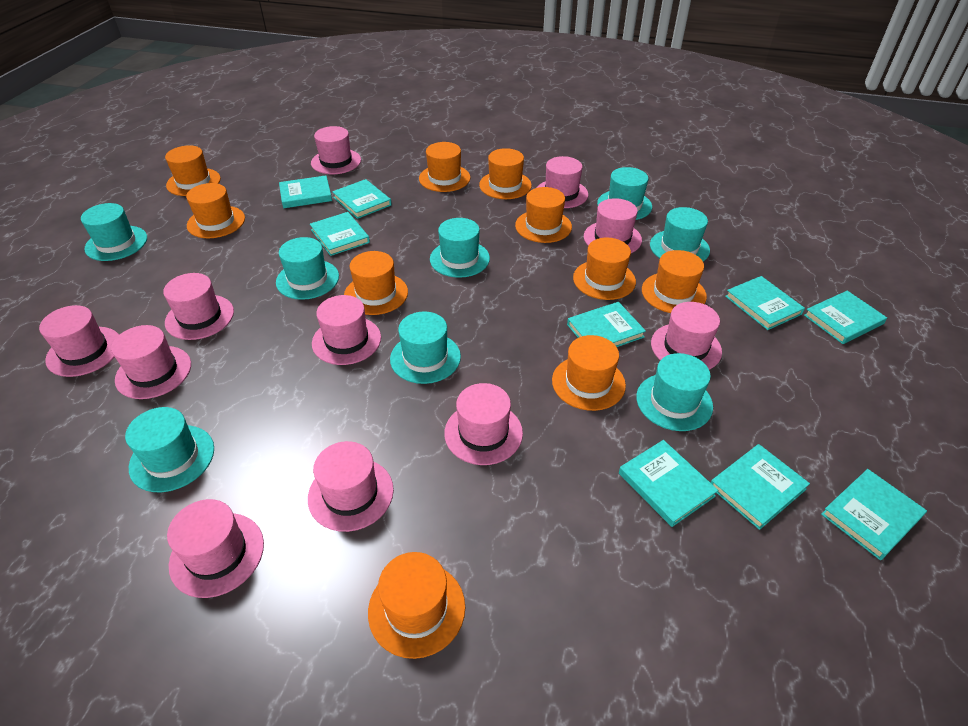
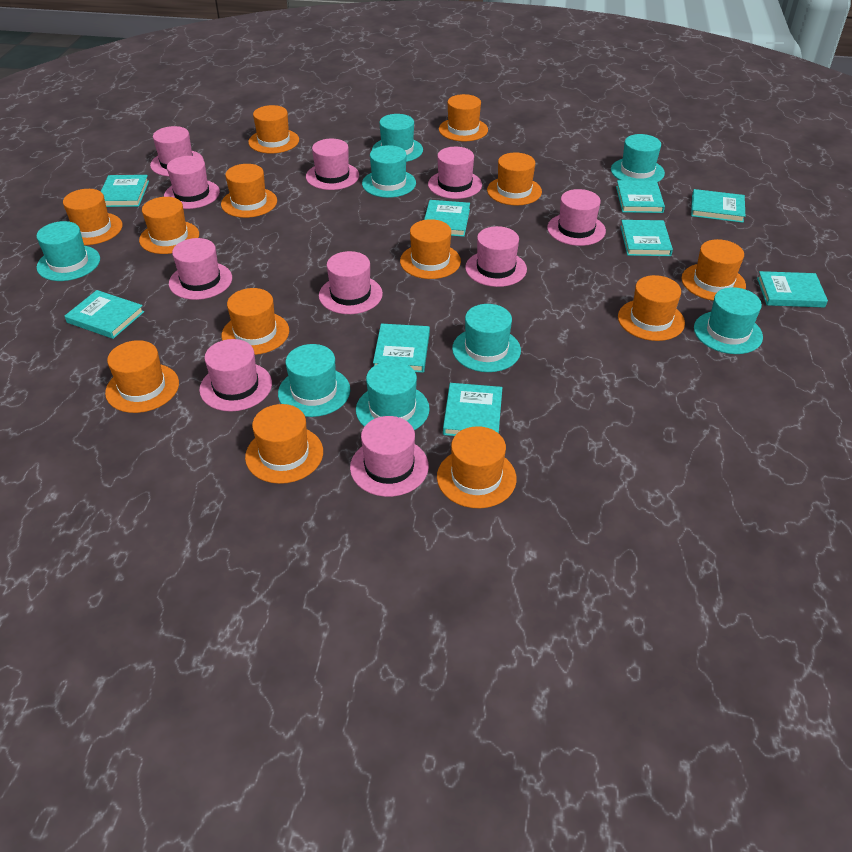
orange hat: 10 -> 13
pink hat: 11 -> 10

